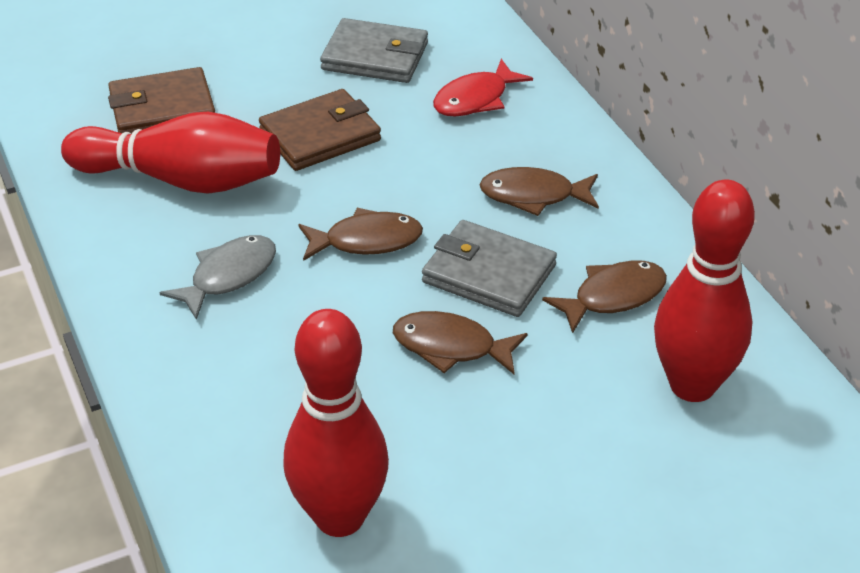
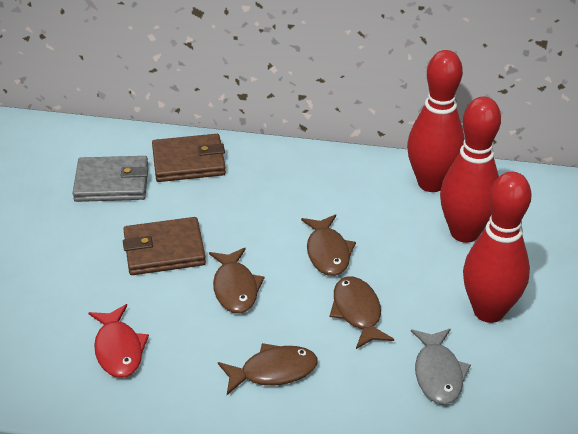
grey wallet: 2 -> 1

